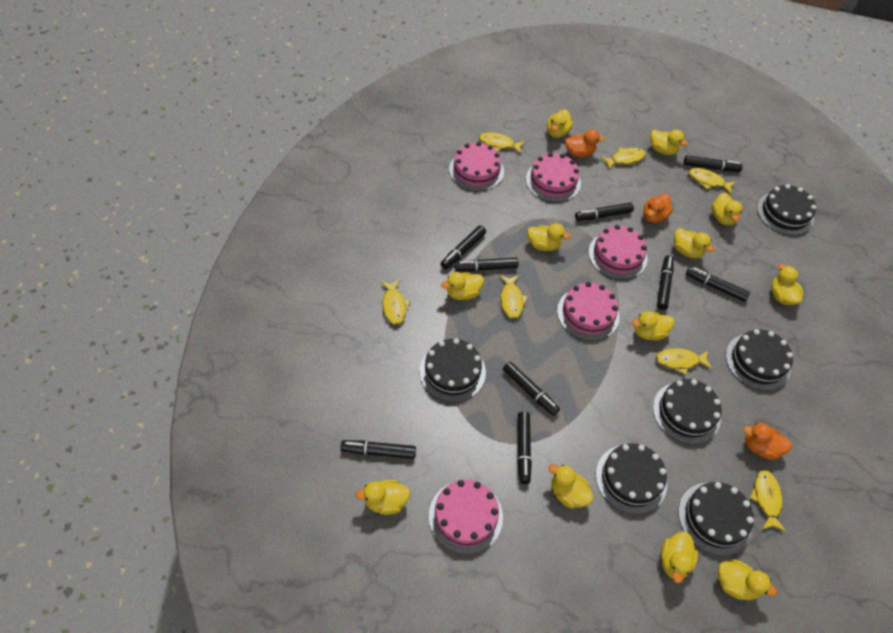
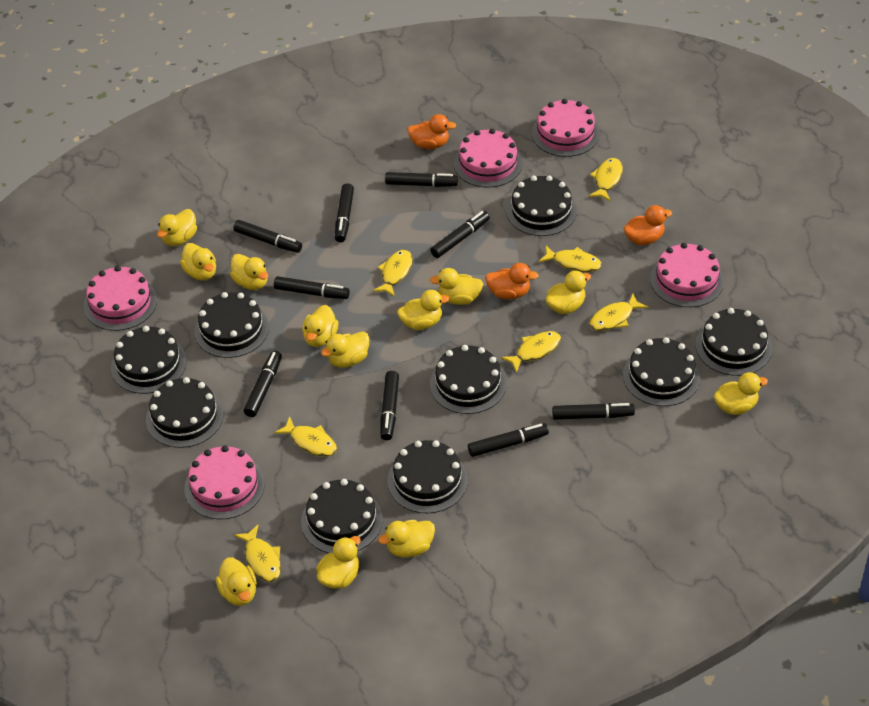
black cake: 6 -> 9

